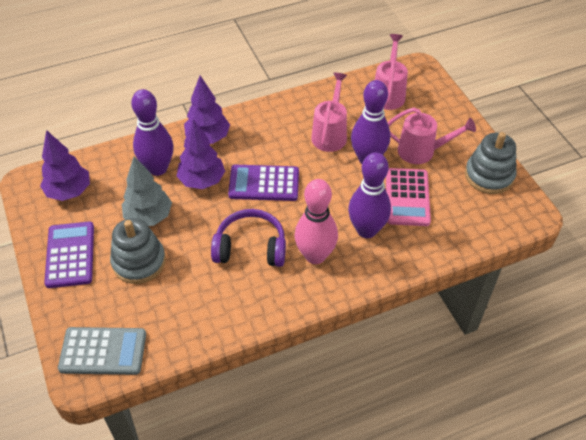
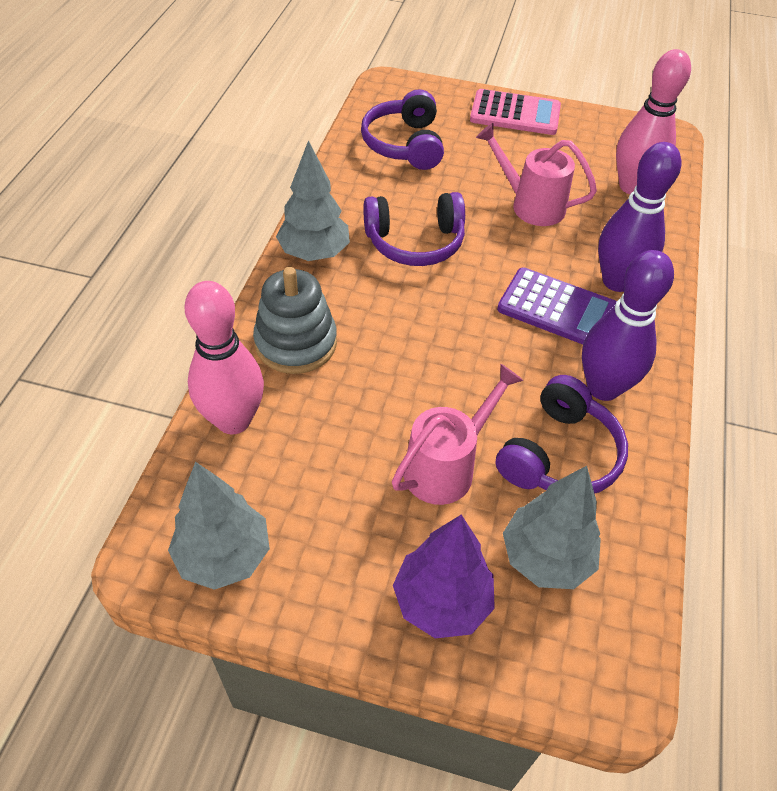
grey calculator: 1 -> 0
grey stacking toy: 2 -> 1
grey tree: 1 -> 3
pink bowling pin: 1 -> 2
pink watering can: 3 -> 2
purple bowling pin: 3 -> 2
purple calculator: 2 -> 1
purple headphones: 1 -> 3
purple tree: 3 -> 1

